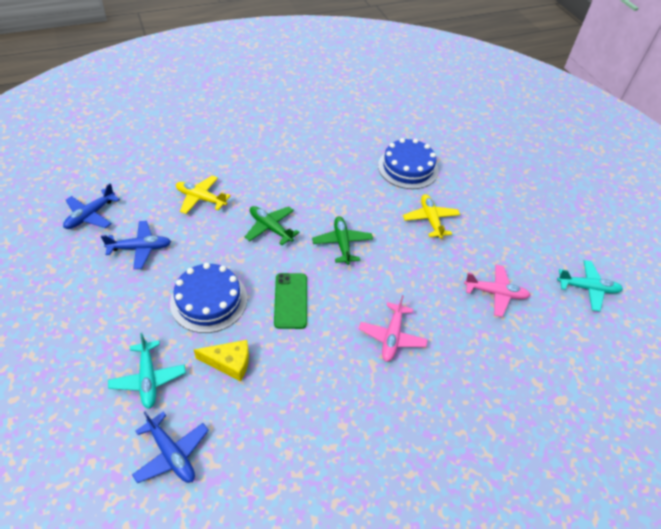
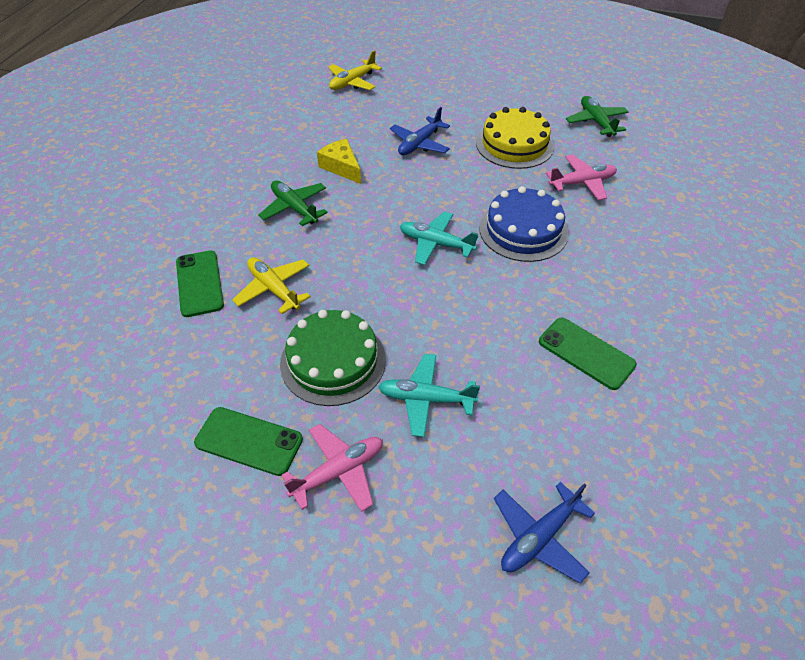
blue cake: 2 -> 1
blue plane: 3 -> 2
green cake: 0 -> 1
green phone: 1 -> 3
yellow cake: 0 -> 1

